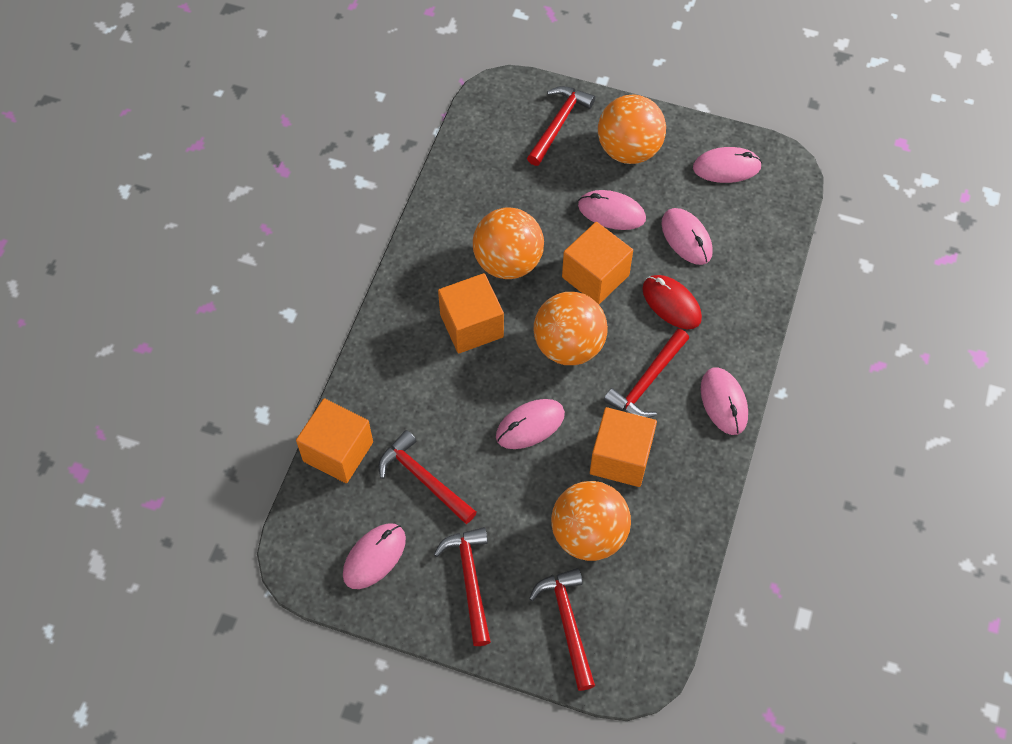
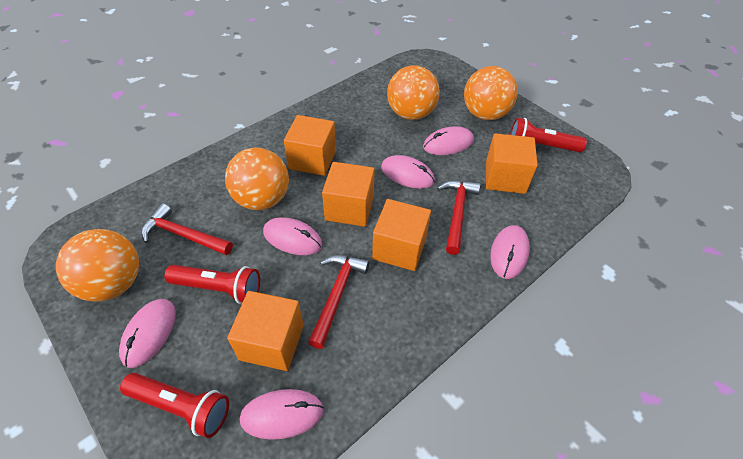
orange cube: 4 -> 5
red flashlight: 0 -> 3
red hammer: 5 -> 3
red mouse: 1 -> 0

